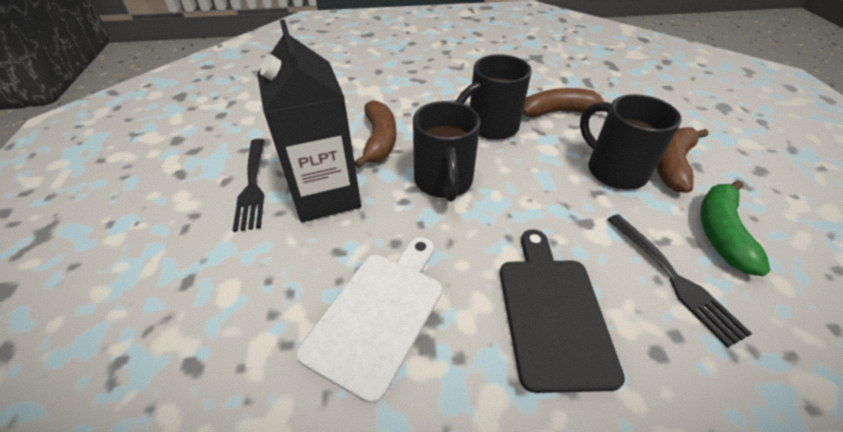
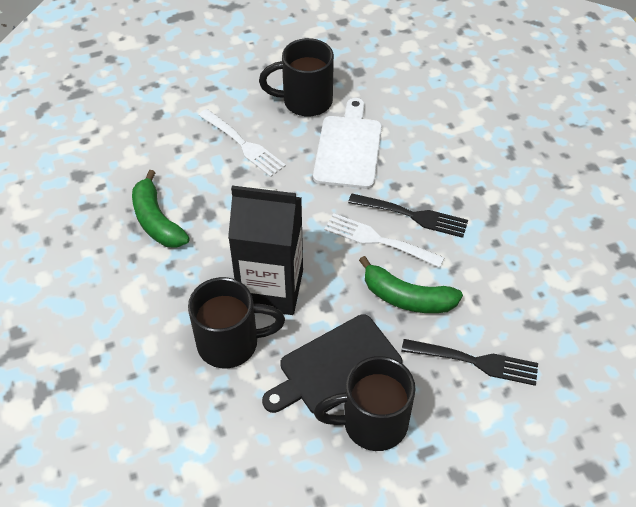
brown banana: 3 -> 0
green banana: 1 -> 2
white fork: 0 -> 2

